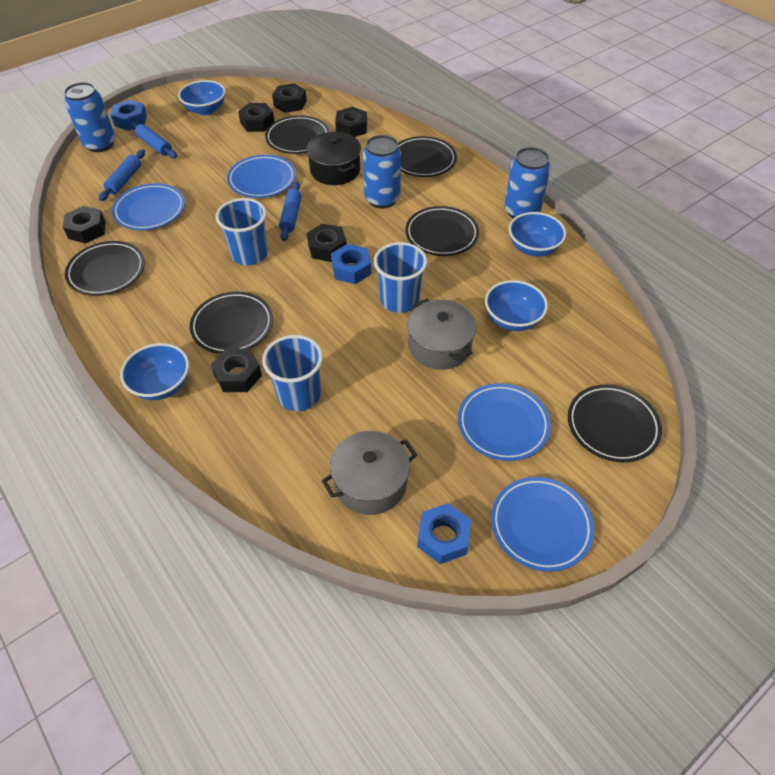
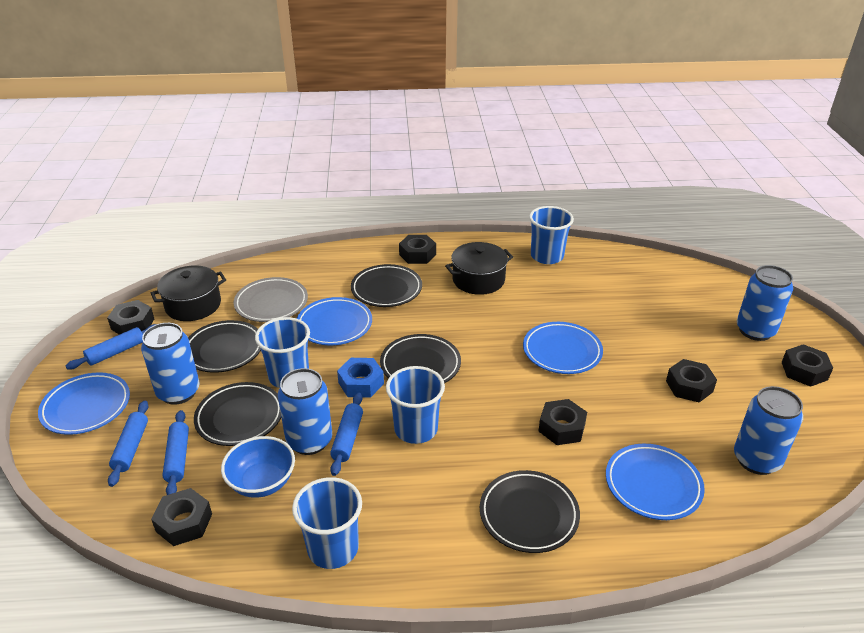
black plate: 6 -> 5
black pot: 1 -> 2
blue bowl: 4 -> 1
blue can: 3 -> 4
blue cup: 3 -> 4
blue nut: 3 -> 1
blue rolling pin: 3 -> 4
grey plate: 0 -> 1
grey pot: 2 -> 0

